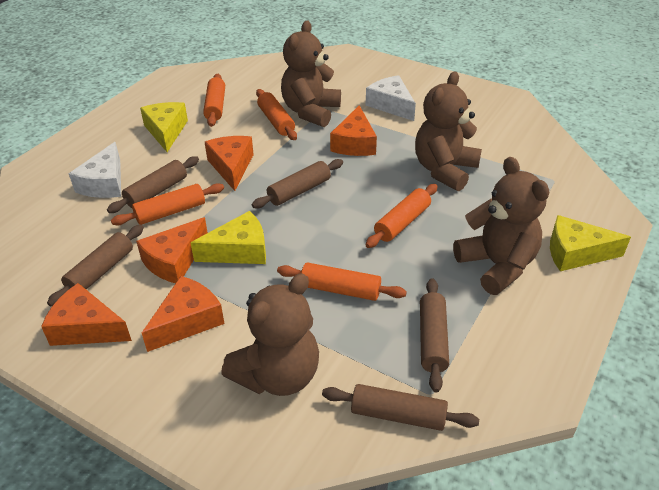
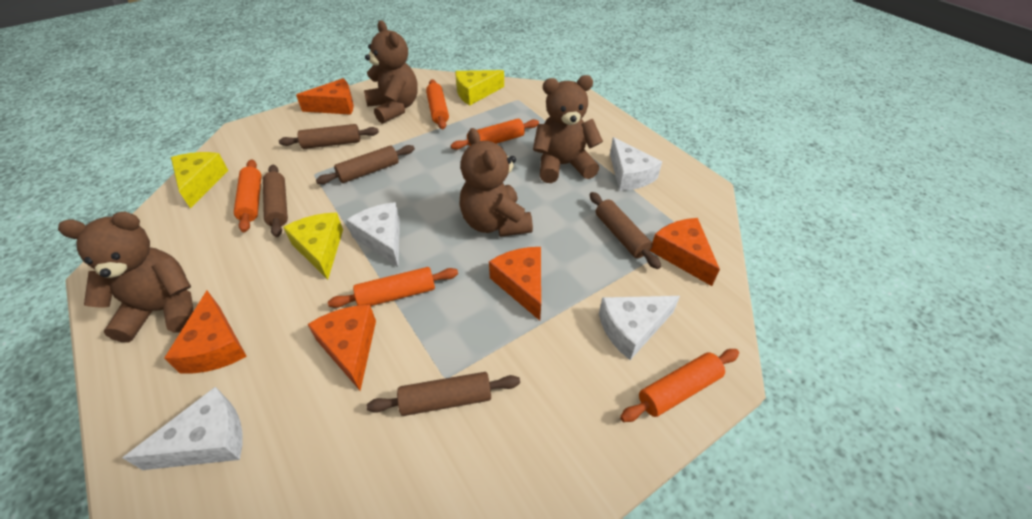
white cheese: 2 -> 4

